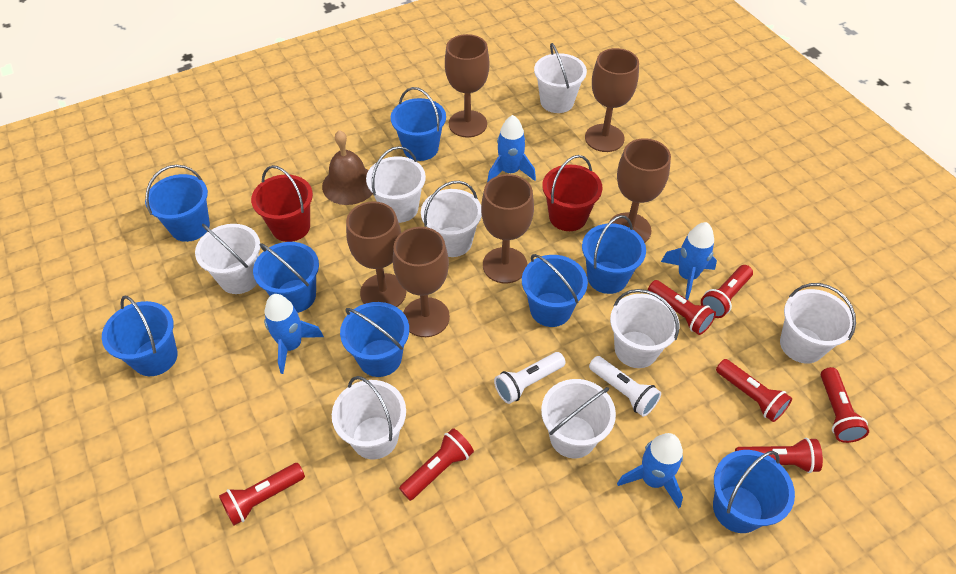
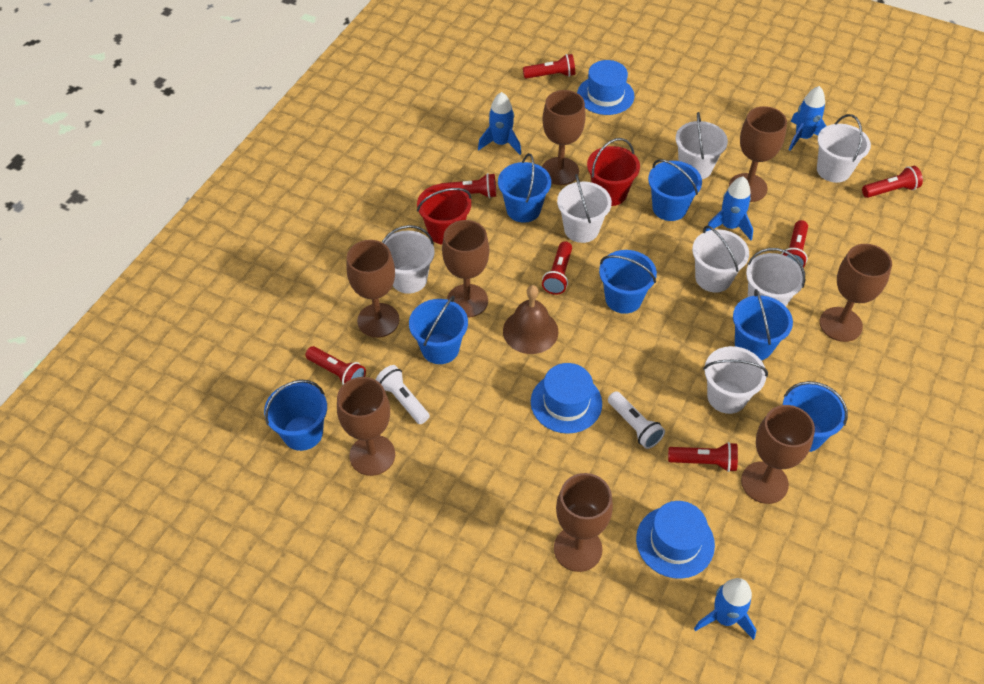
blue bucket: 8 -> 7
blue hat: 0 -> 3
brown goblet: 6 -> 8
white bucket: 8 -> 7

